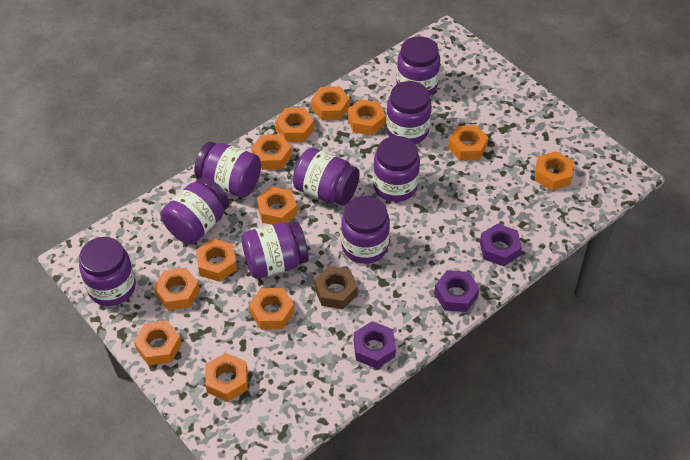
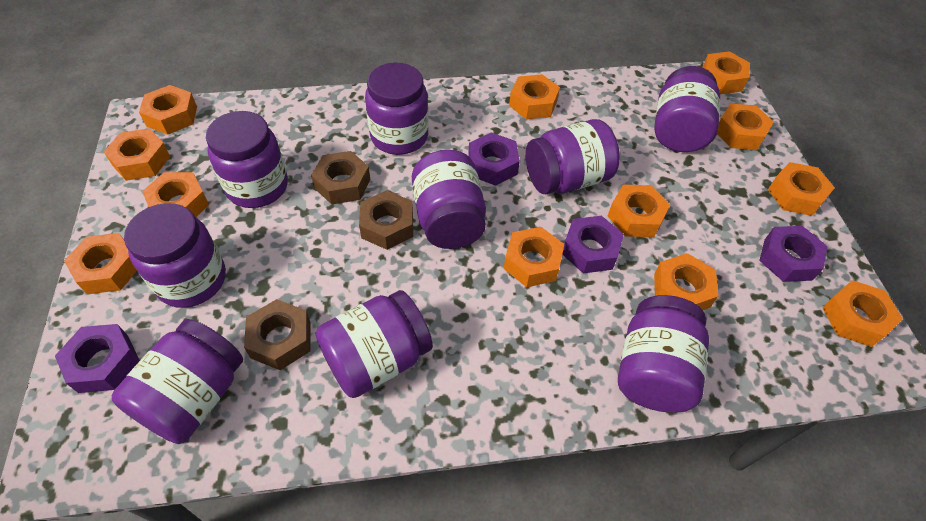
brown nut: 1 -> 3
purple nut: 3 -> 4

